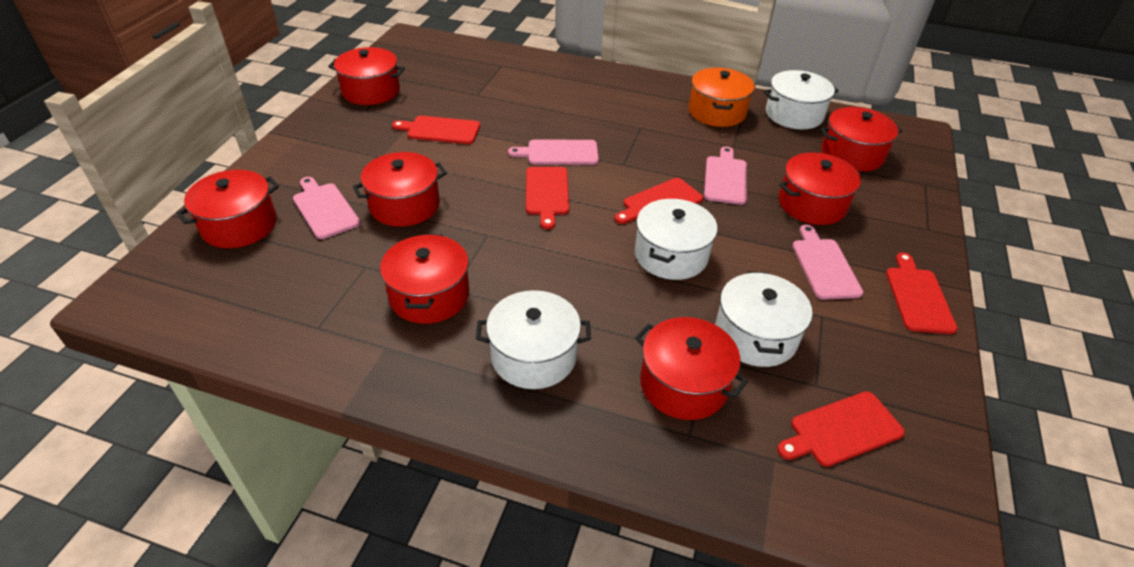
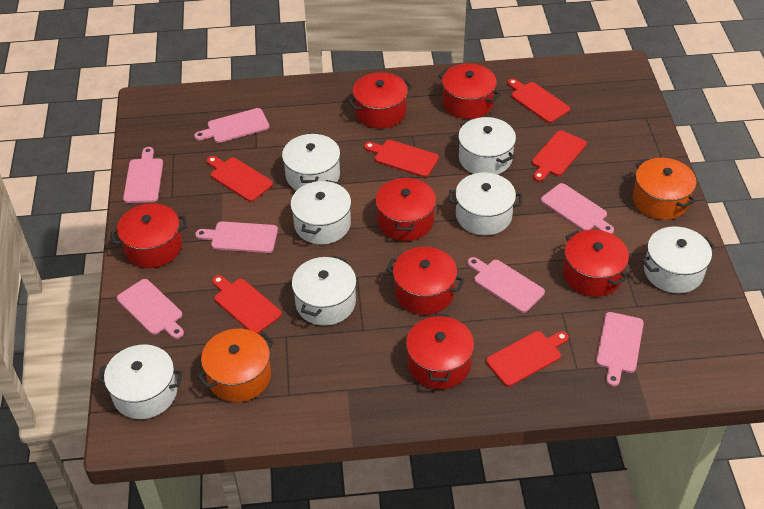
orange pot: 1 -> 2
pink cutting board: 4 -> 7
red cutting board: 5 -> 6
white pot: 4 -> 7

